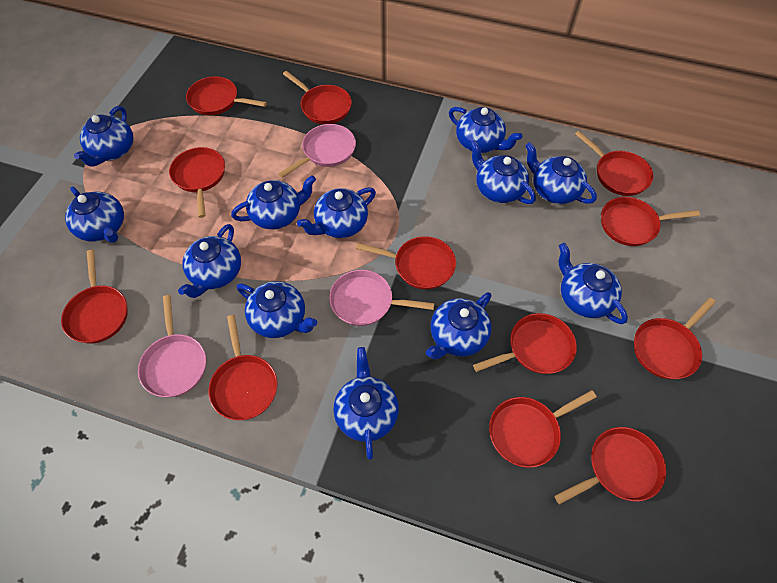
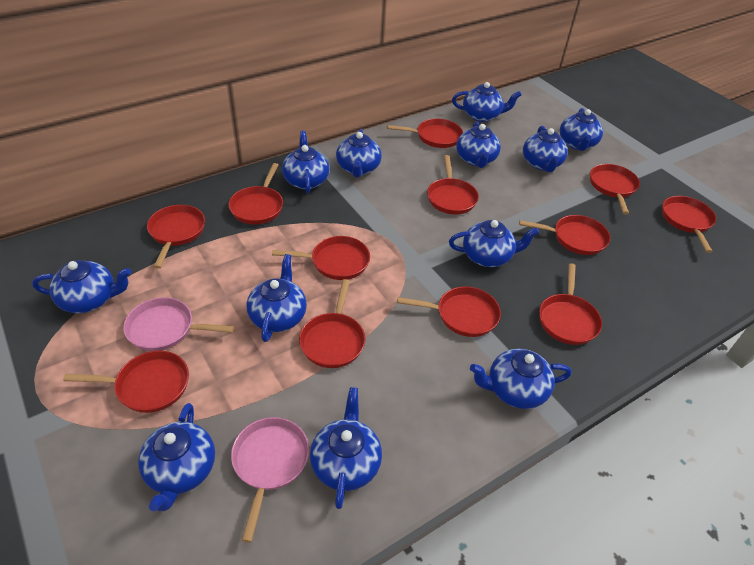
pink pan: 3 -> 2

